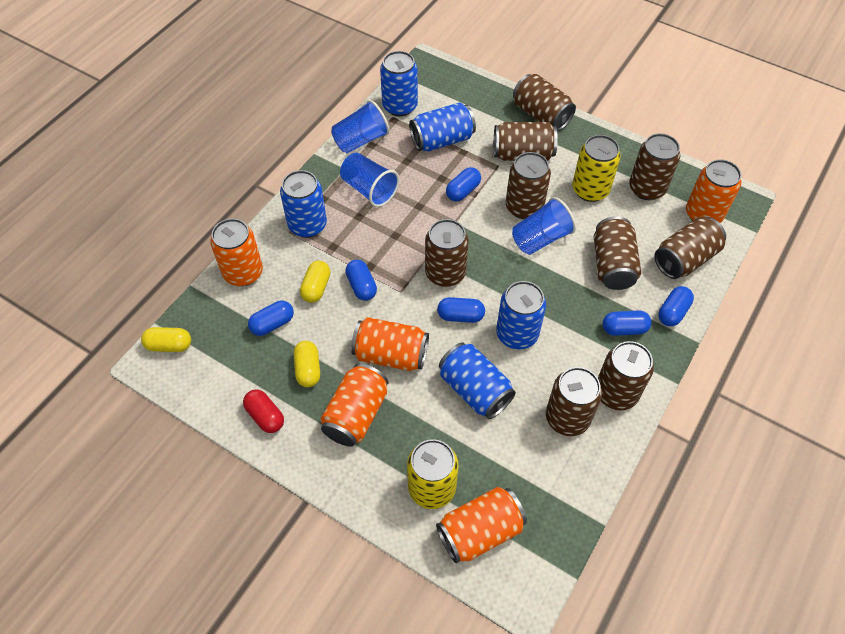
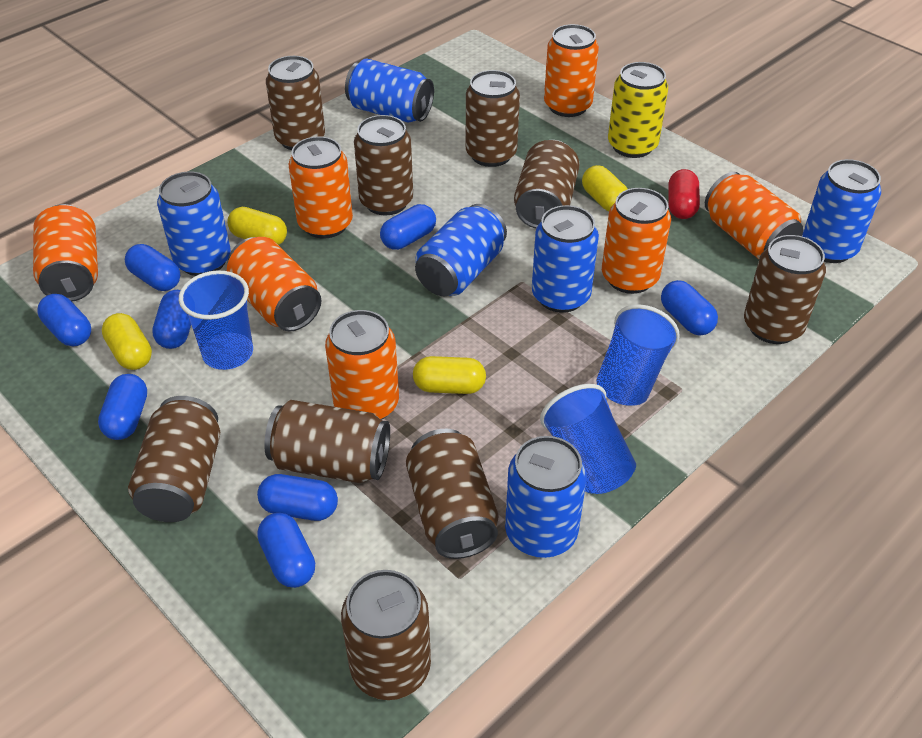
blue can: 5 -> 6
blue capsule: 6 -> 8
orange can: 5 -> 7
yellow can: 2 -> 1
yellow capsule: 3 -> 4

